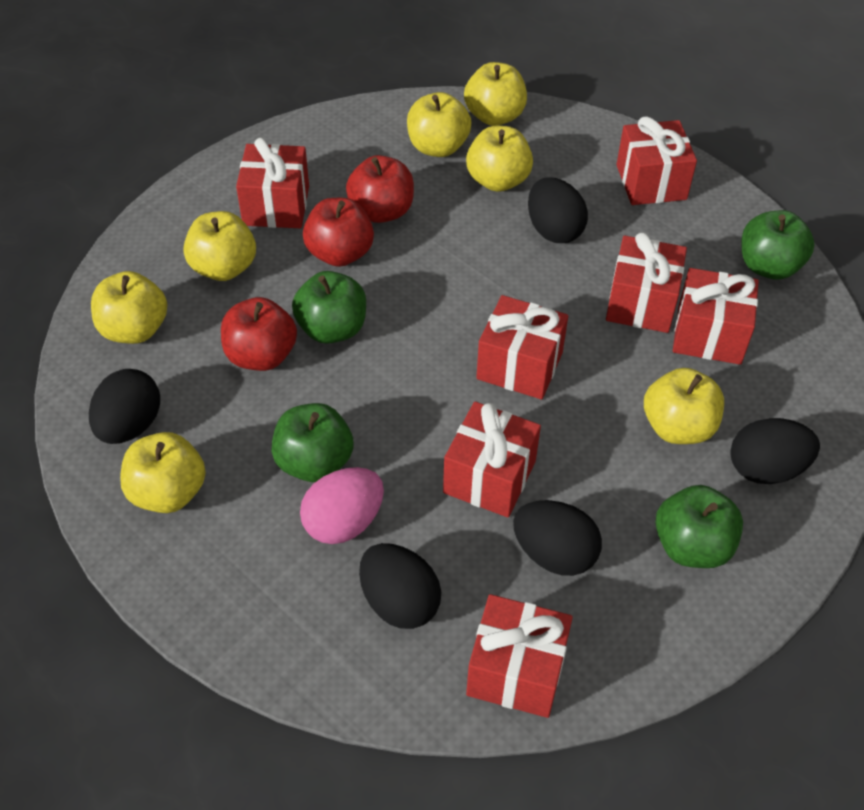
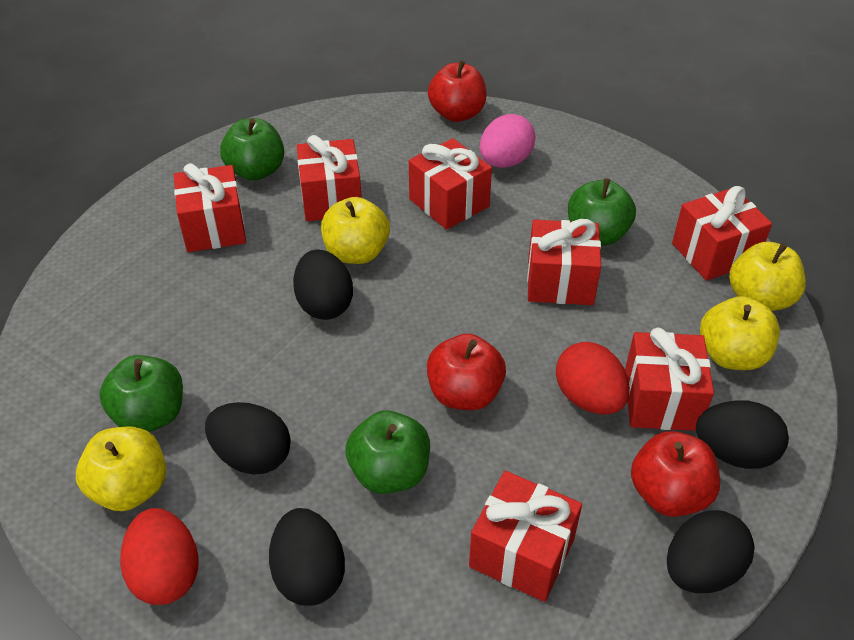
red egg: 0 -> 2
yellow apple: 7 -> 4

